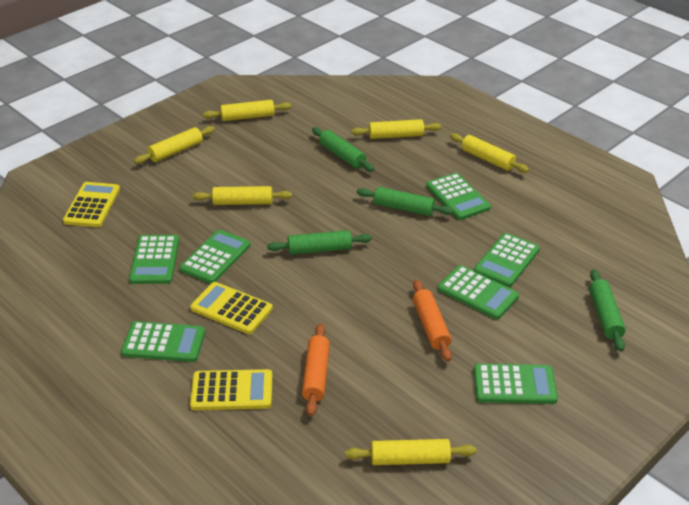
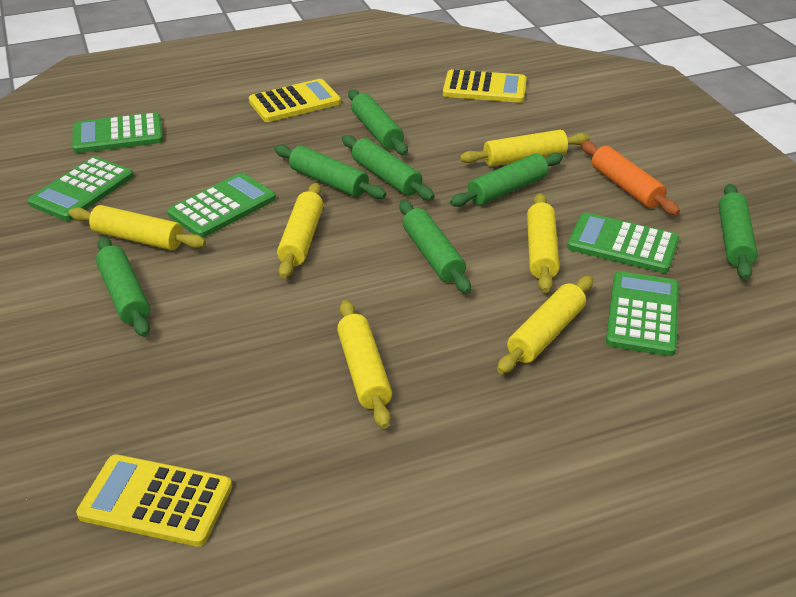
green calculator: 7 -> 5
green rolling pin: 4 -> 7
orange rolling pin: 2 -> 1

